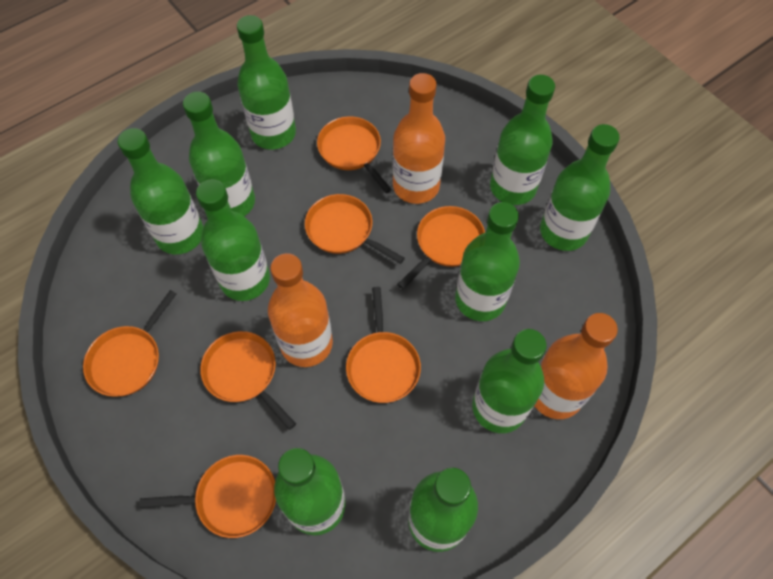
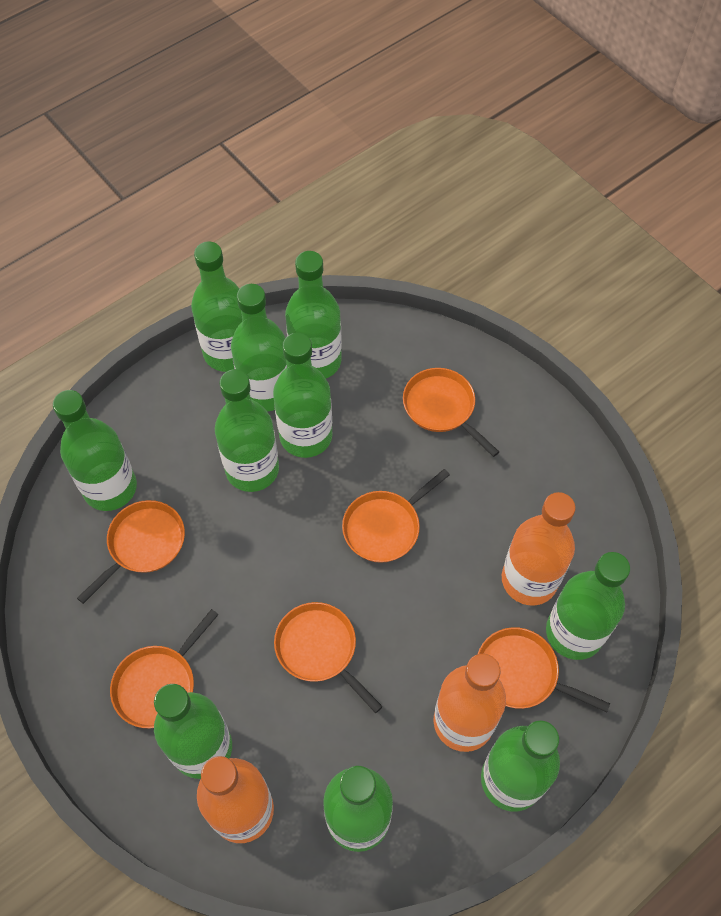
orange pan: 7 -> 6

